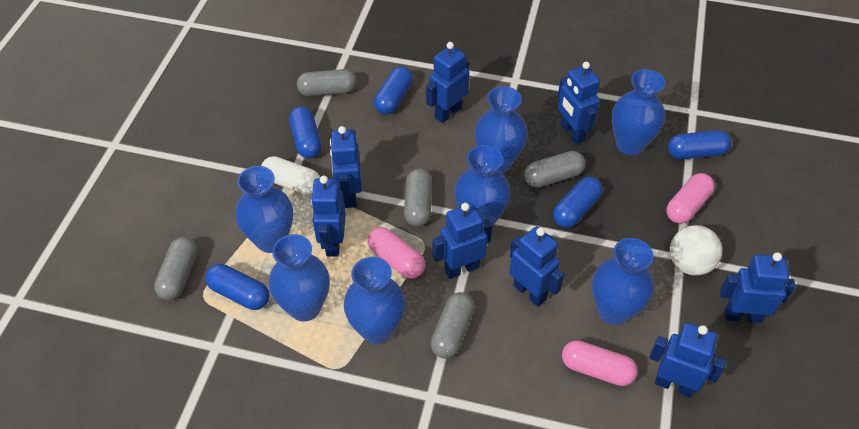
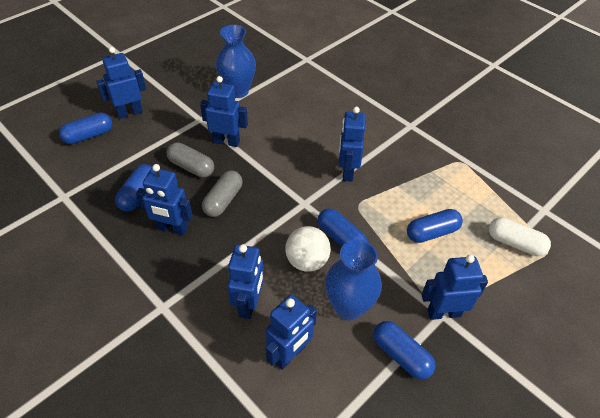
blue robot: 8 -> 7
blue vase: 7 -> 2
grey capsule: 5 -> 2
pink capsule: 3 -> 0

